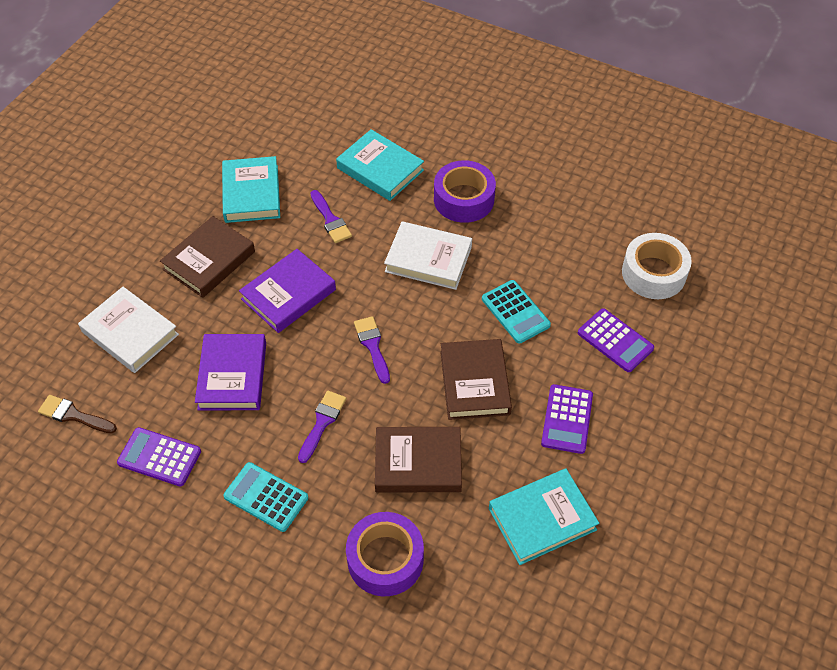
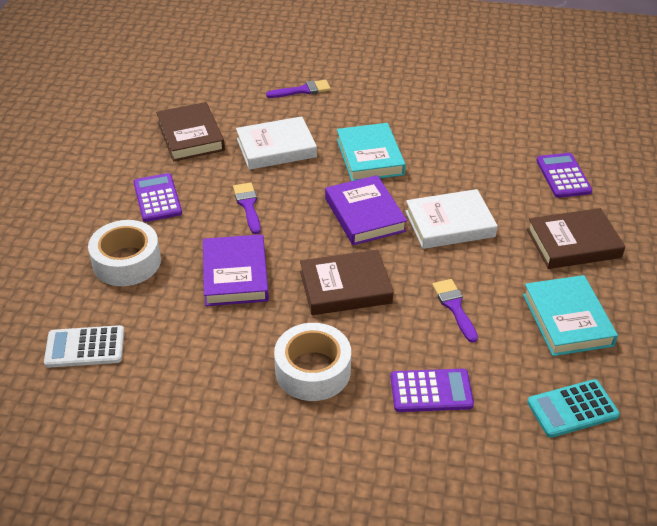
brown brush: 1 -> 0
purple tape: 2 -> 0
turquoise book: 3 -> 2
turquoise calculator: 2 -> 1
white calculator: 0 -> 1
white tape: 1 -> 2

